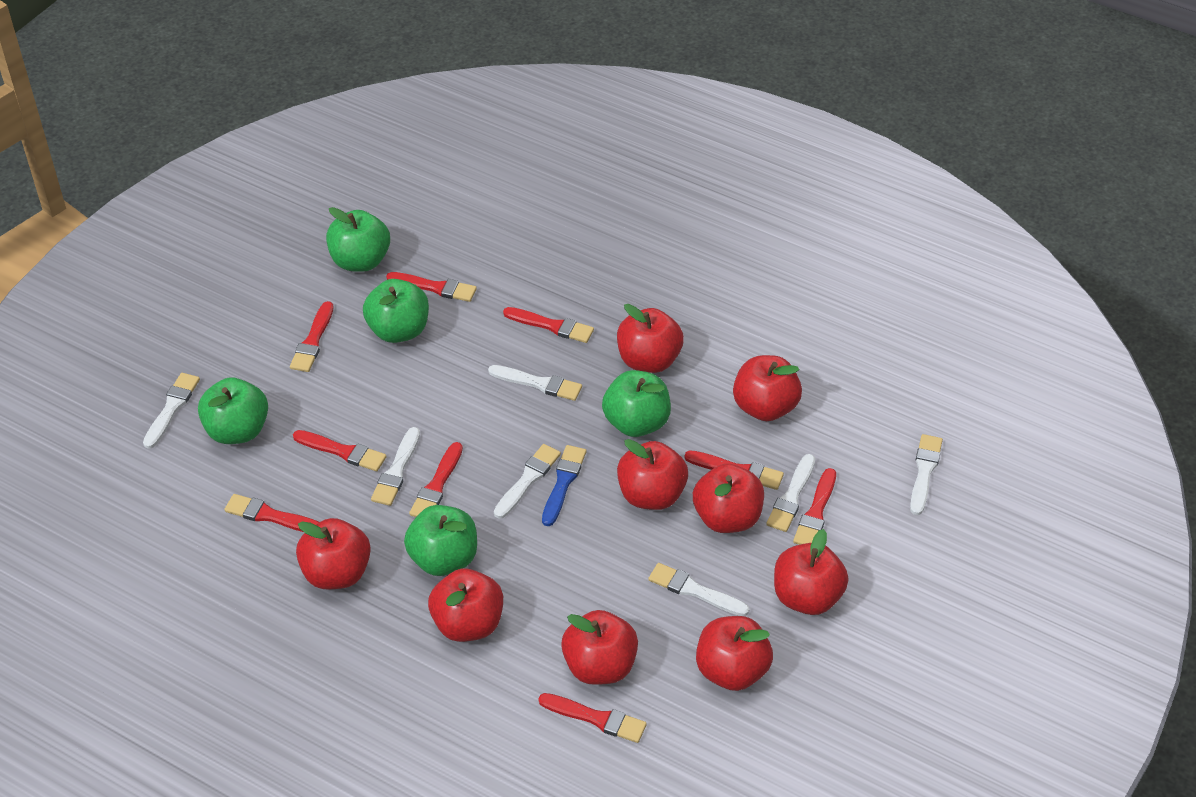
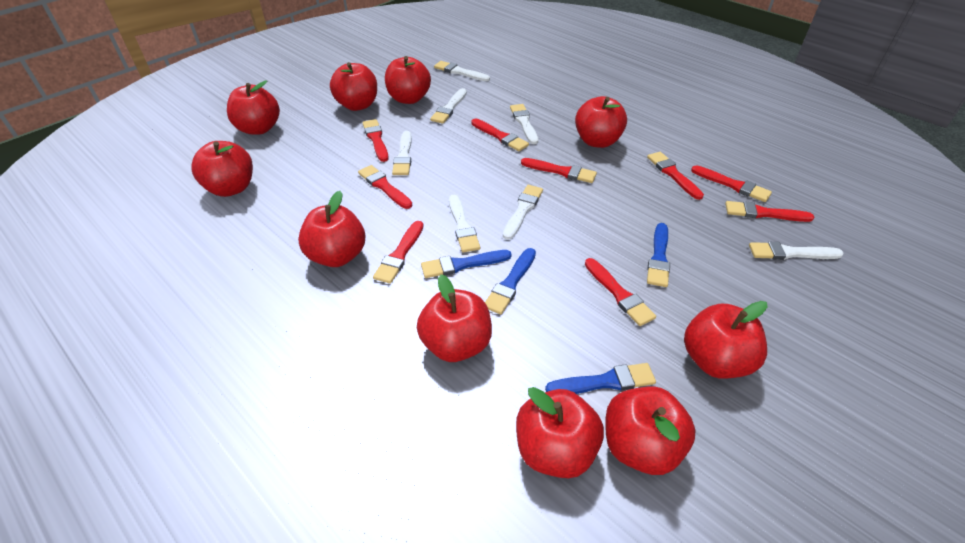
blue brush: 1 -> 4
green apple: 5 -> 0
red apple: 9 -> 10

